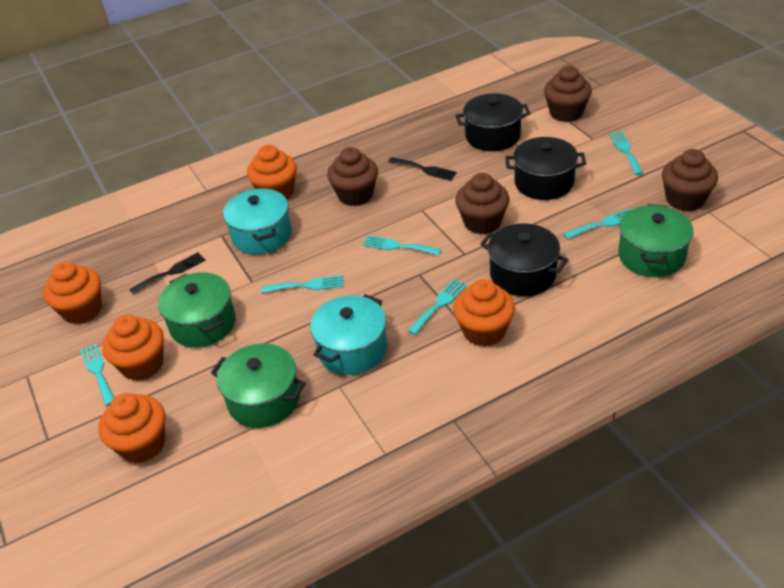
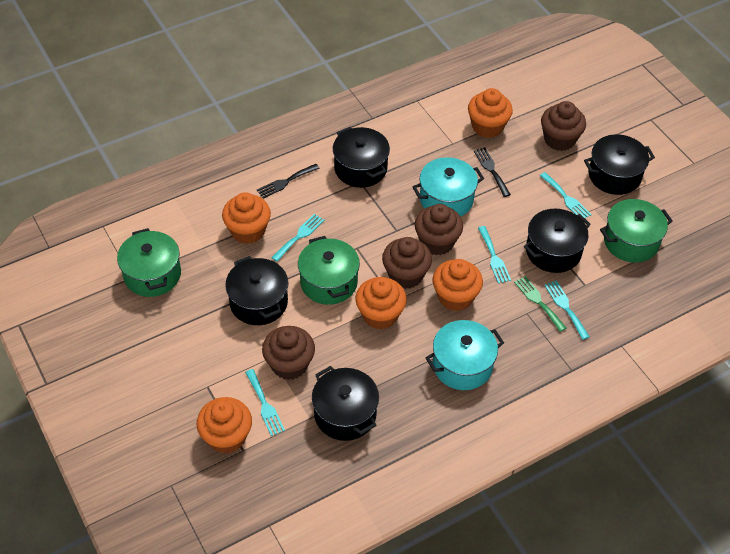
black pot: 3 -> 5
green fork: 0 -> 1
turquoise fork: 6 -> 5

